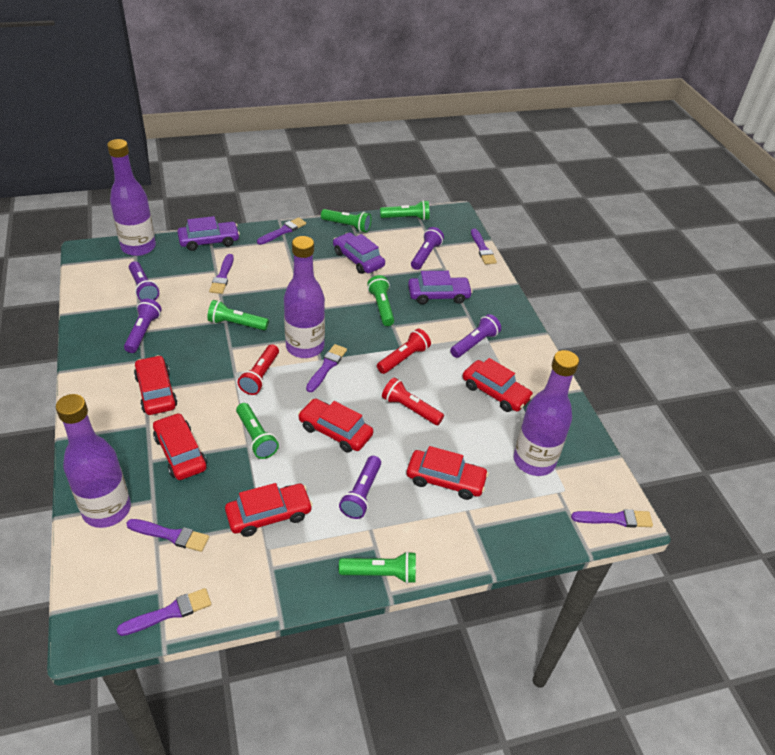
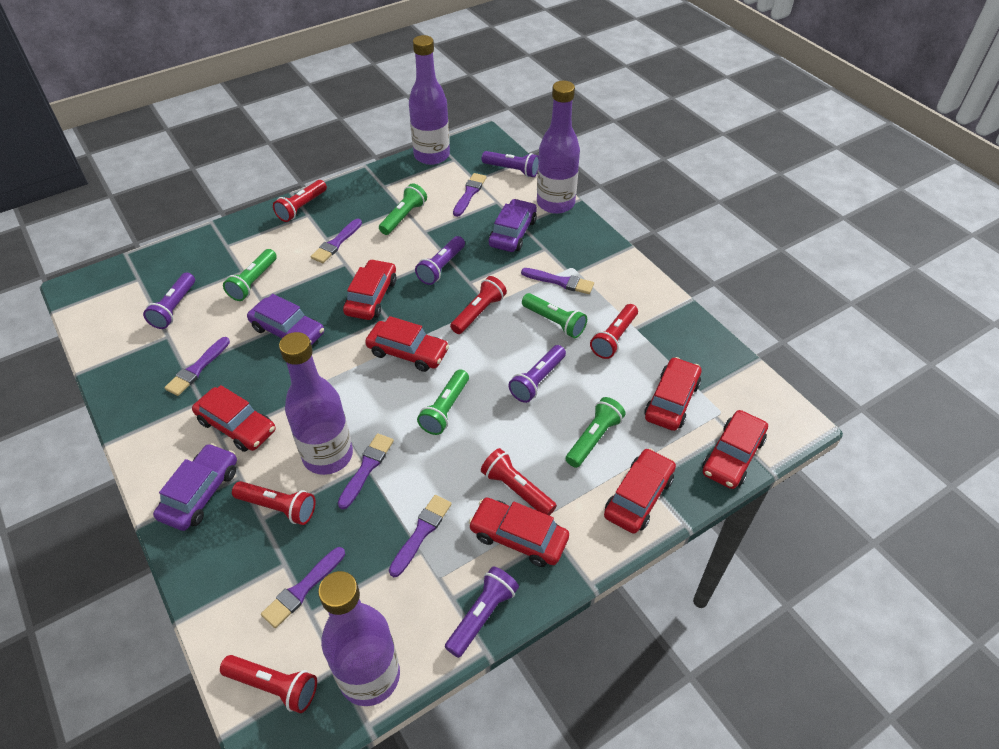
green flashlight: 6 -> 5
red car: 6 -> 7
red flashlight: 3 -> 6

